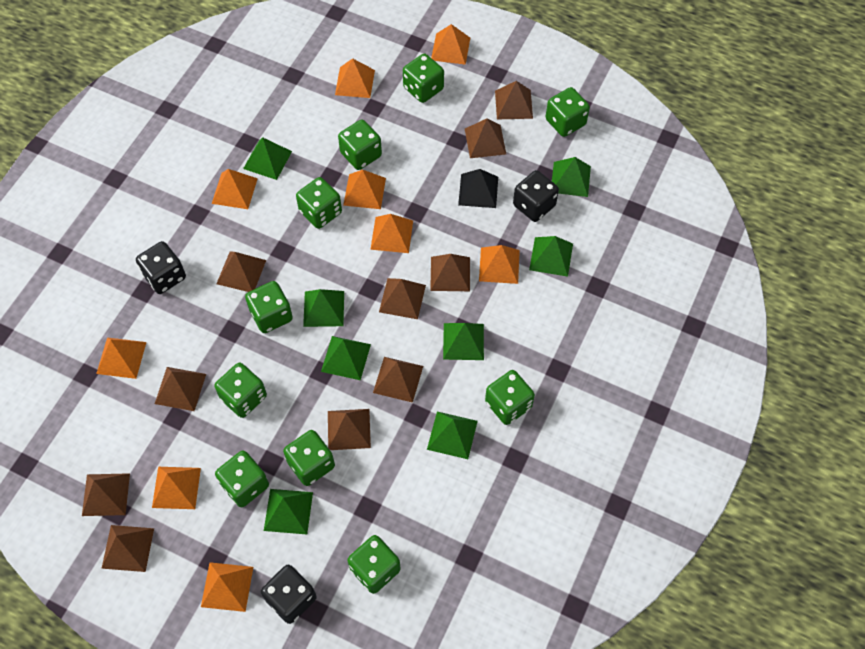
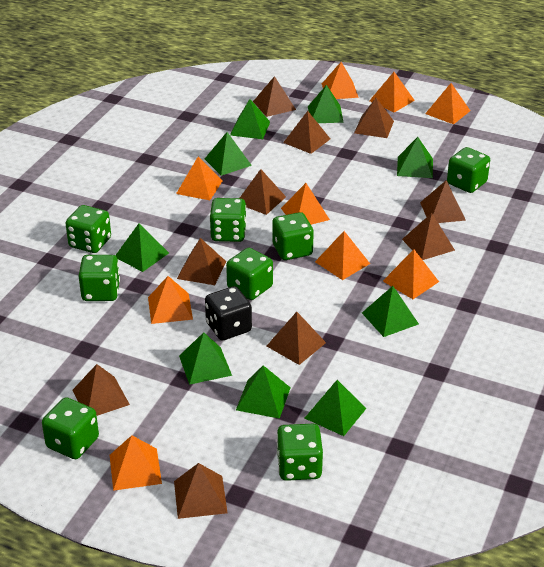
black dice: 3 -> 1
black pyramid: 1 -> 0
green dice: 10 -> 8
green pyramid: 8 -> 9

